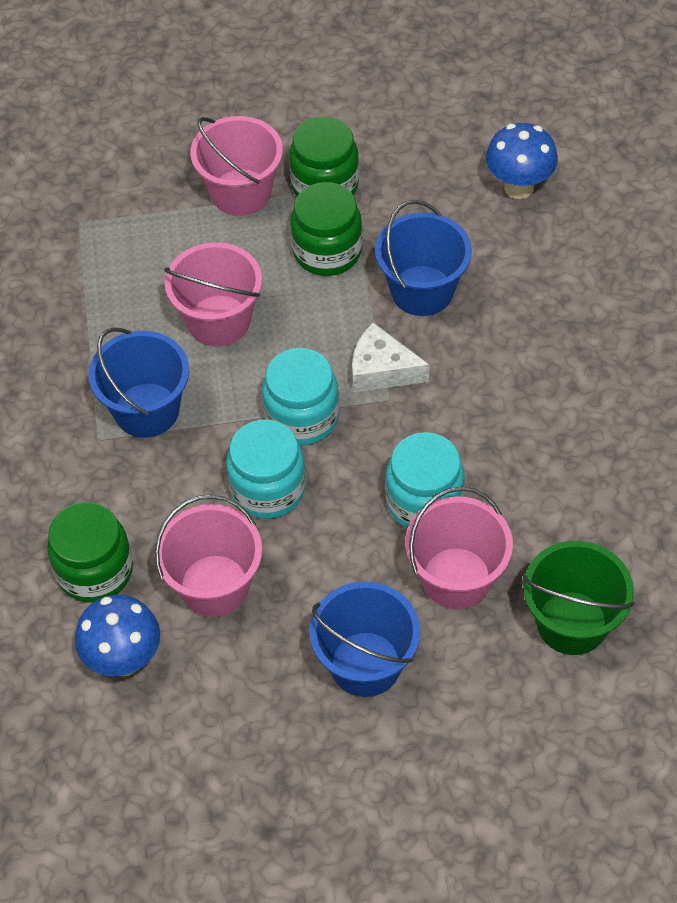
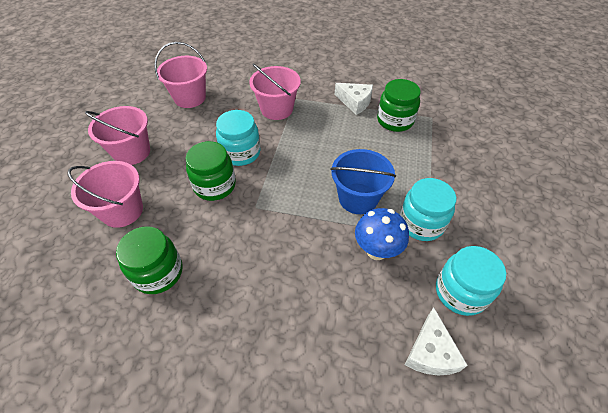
blue bucket: 3 -> 1
blue mushroom: 2 -> 1
green bucket: 1 -> 0
white cheese: 1 -> 2

